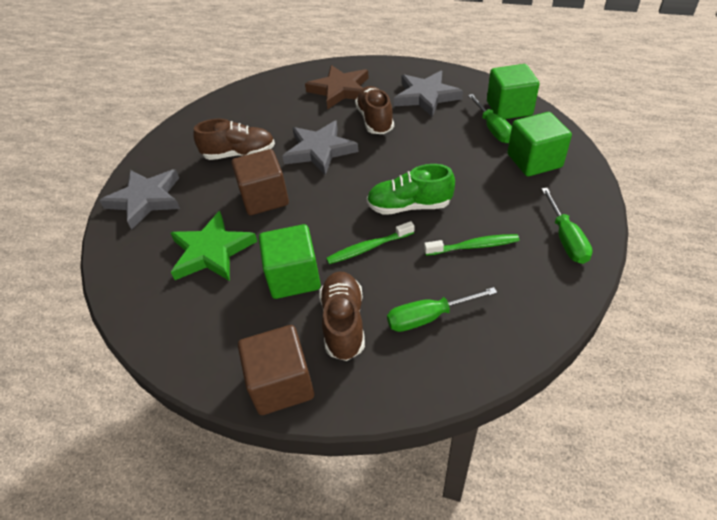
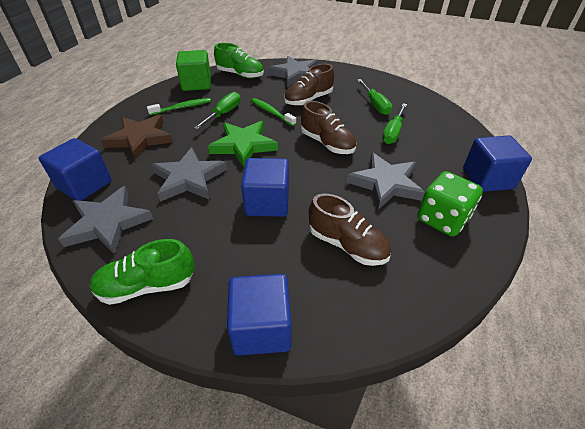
blue cube: 0 -> 4
brown cube: 2 -> 0
green cube: 3 -> 1
green dice: 0 -> 1
green shoe: 1 -> 2
grey star: 3 -> 4

